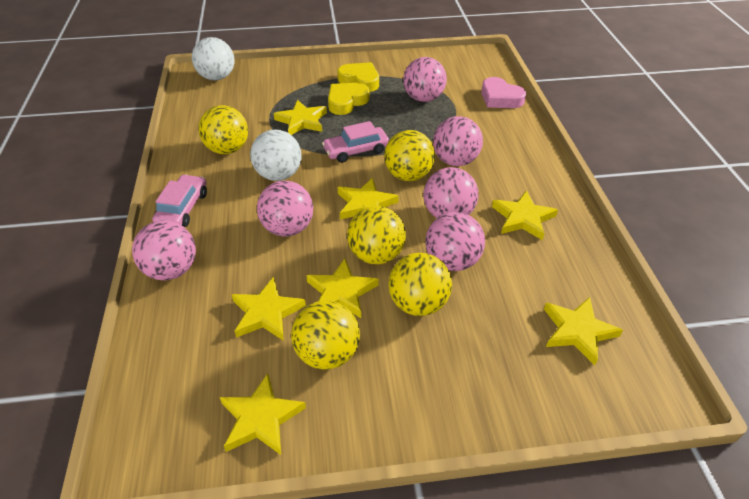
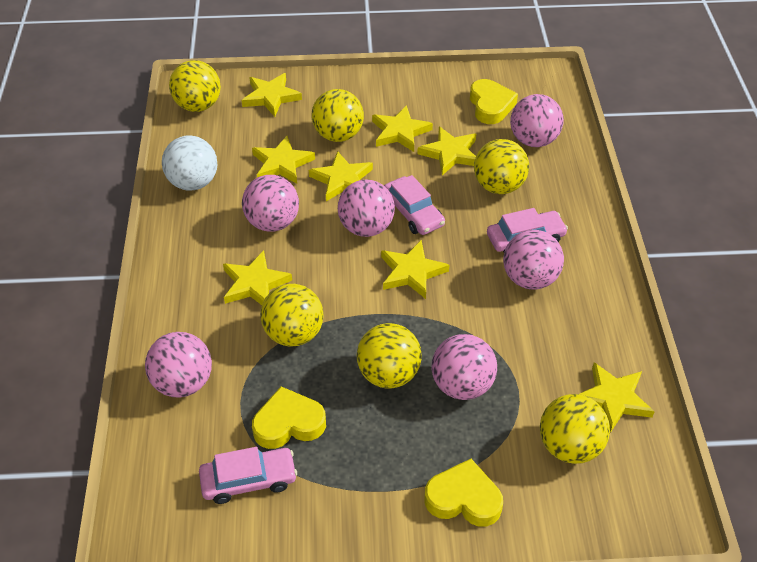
pink car: 2 -> 3
pink heart: 1 -> 0
white ball: 2 -> 1
yellow ball: 5 -> 6
yellow heart: 2 -> 3
yellow star: 7 -> 8

